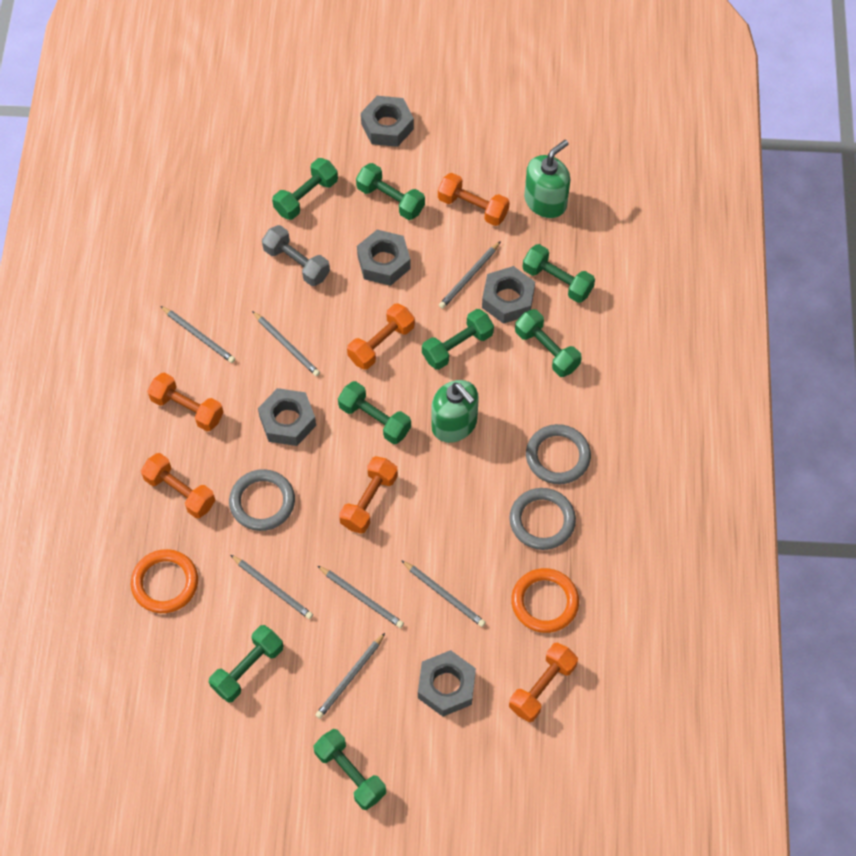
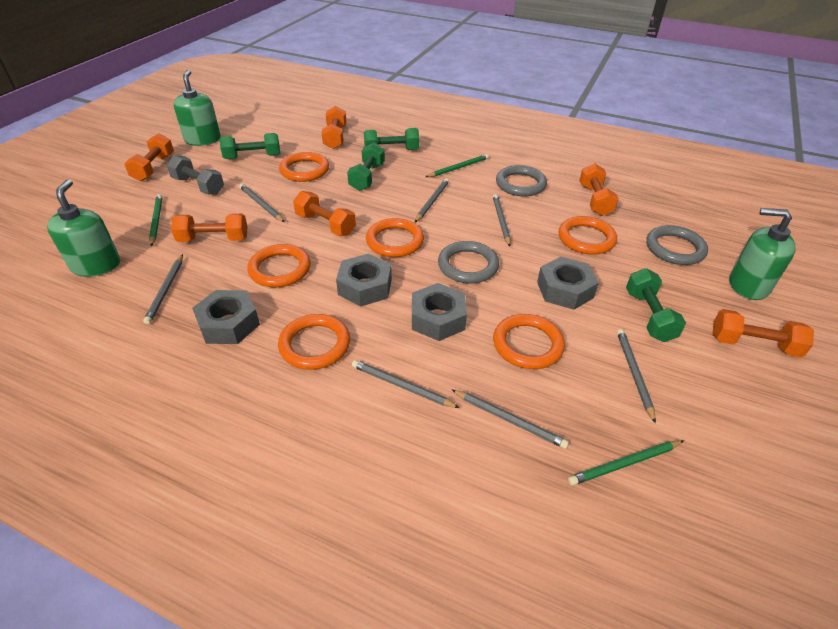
green dumbbell: 8 -> 4
green pencil: 0 -> 3
green soap dispenser: 2 -> 3
grey nut: 5 -> 4
orange ring: 2 -> 6

